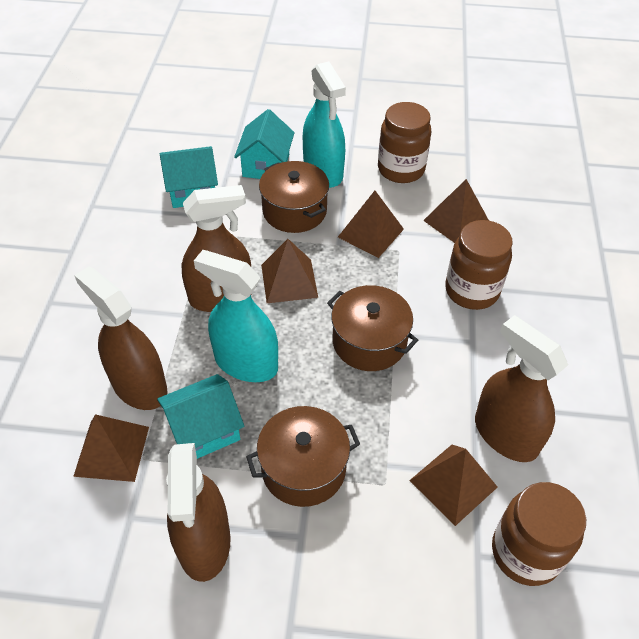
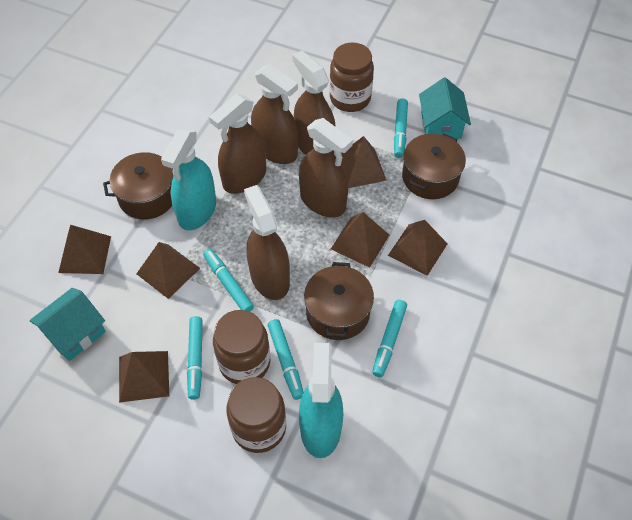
brown pyramid: 5 -> 6
brown spray bottle: 4 -> 5
turquoise house: 3 -> 2
turquoise marker: 0 -> 5

